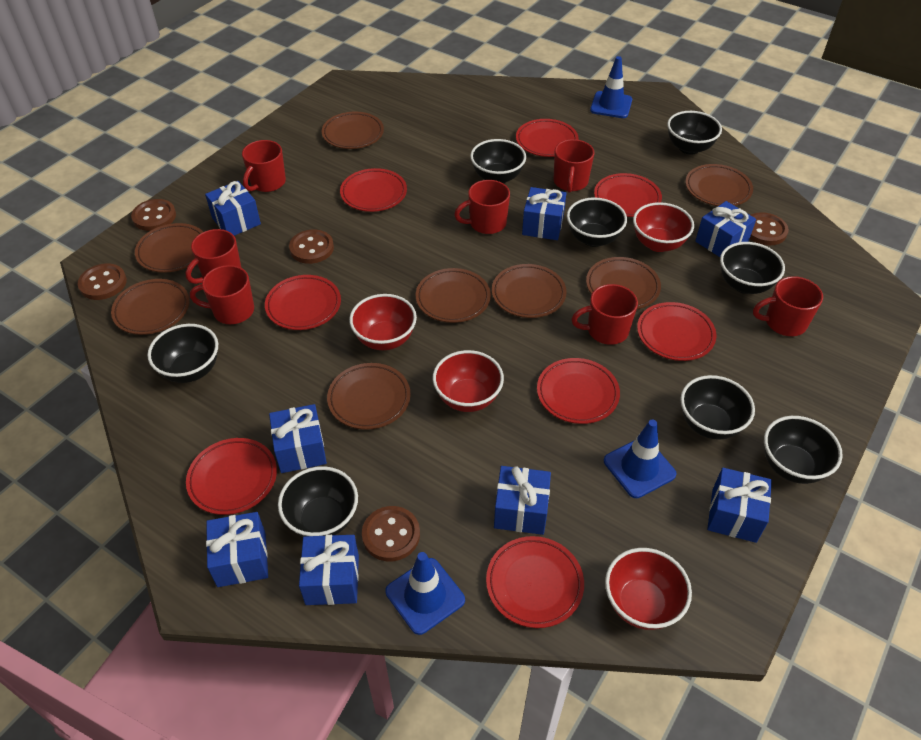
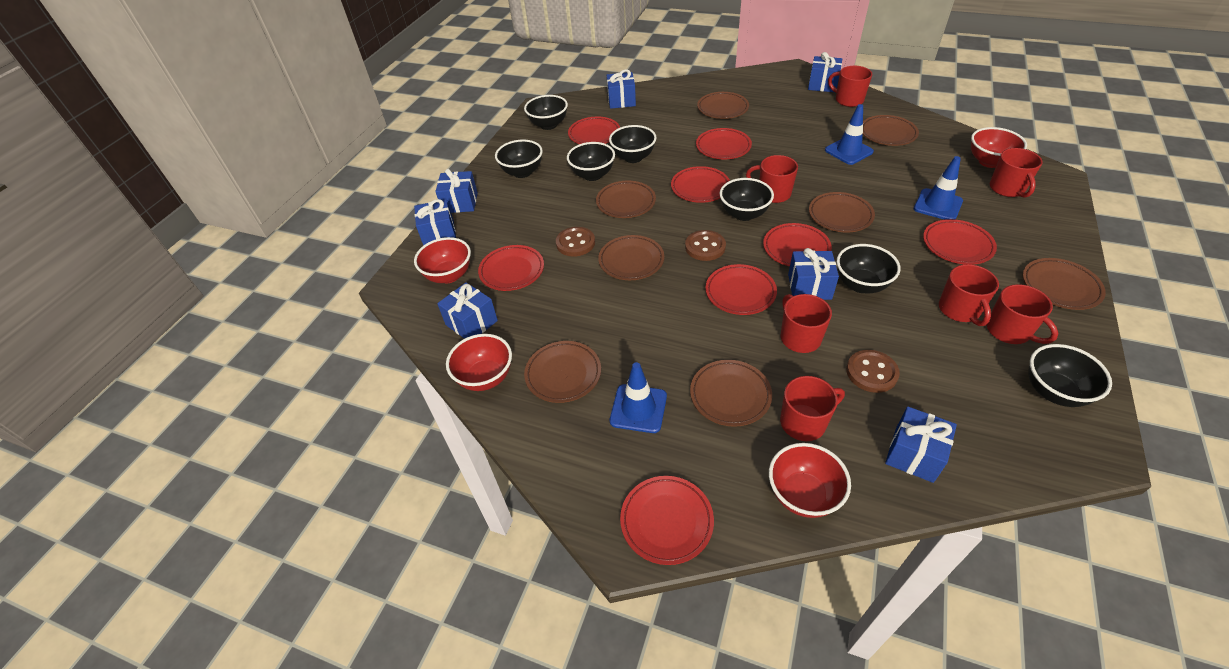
black bowl: 8 -> 7
blue gift: 8 -> 7
brown button: 5 -> 3

